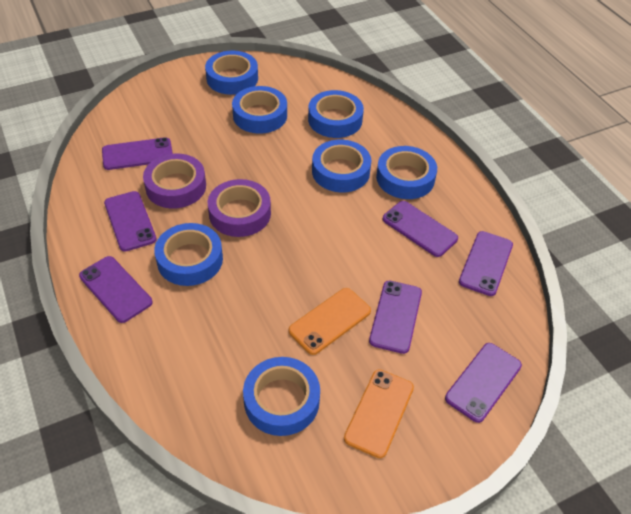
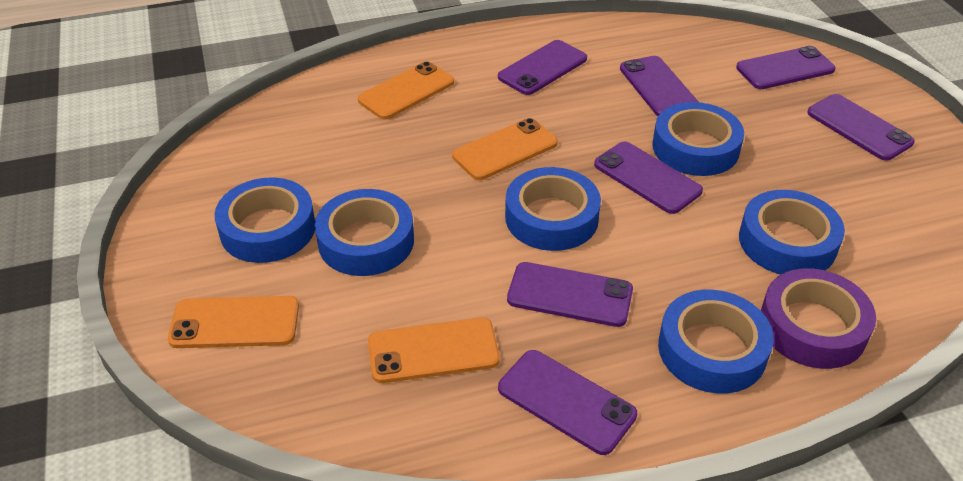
blue tape: 7 -> 6
orange phone: 2 -> 4
purple tape: 2 -> 1

